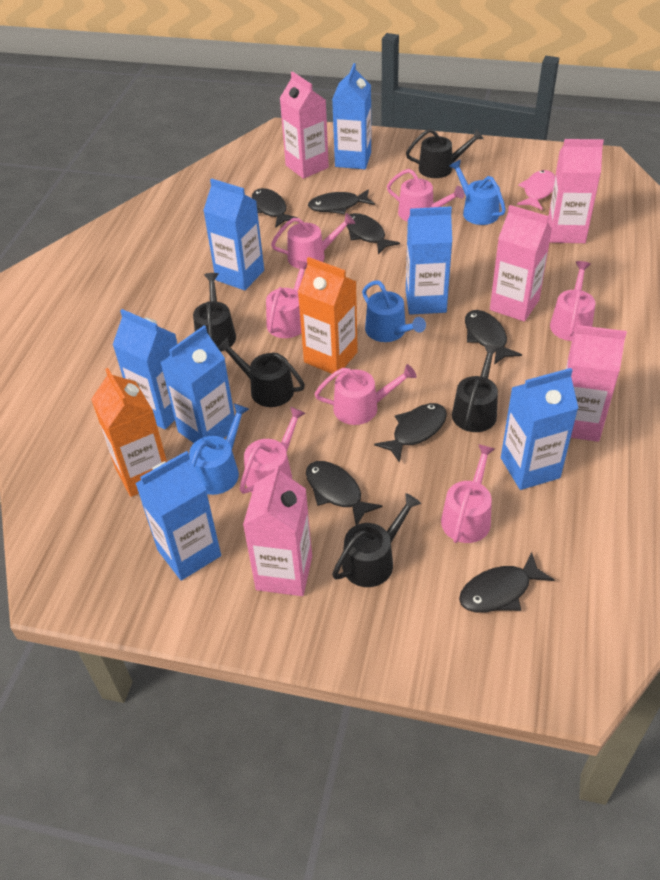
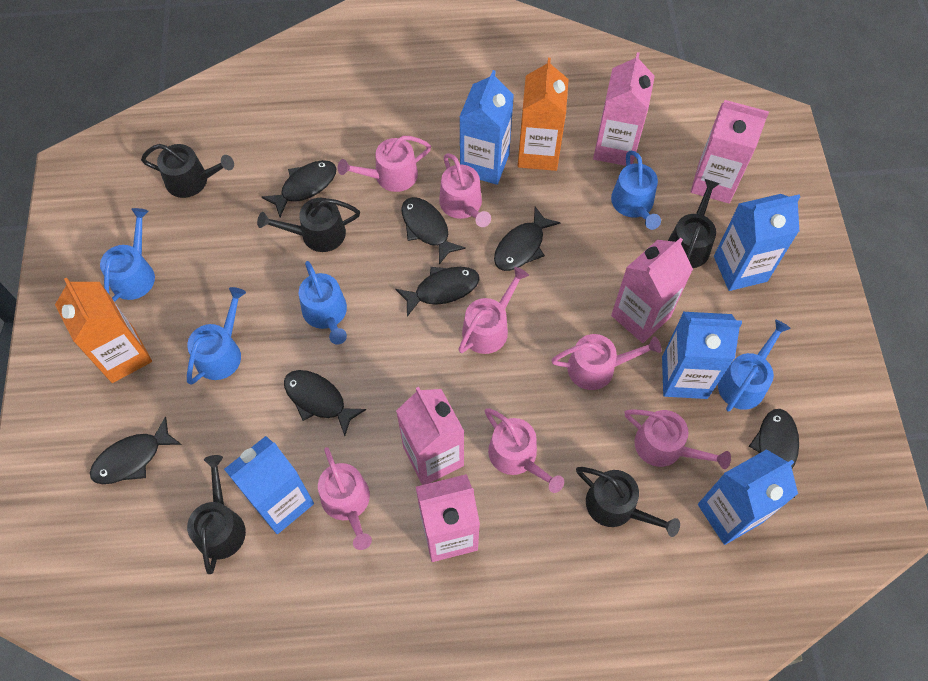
blue carton: 7 -> 5
blue watering can: 3 -> 5
pink fish: 1 -> 0

